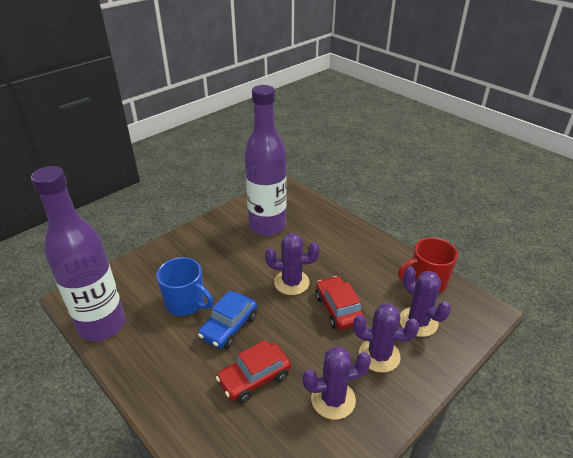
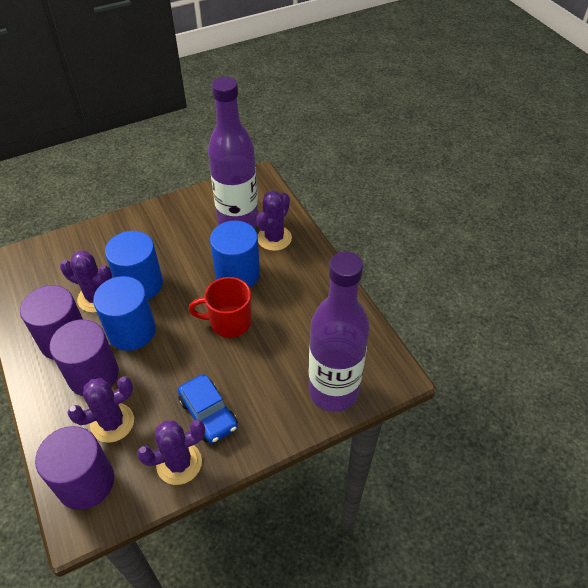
blue cylinder: 0 -> 3
blue mug: 1 -> 0
purple cylinder: 0 -> 3
red car: 2 -> 0

